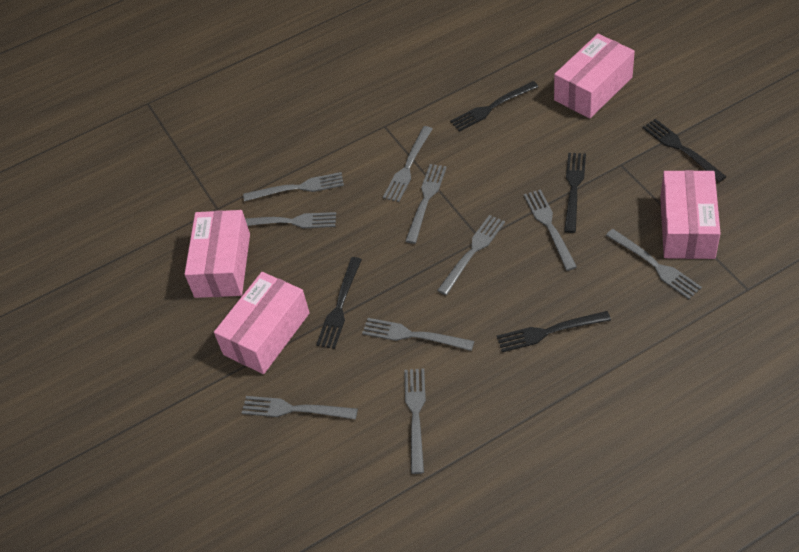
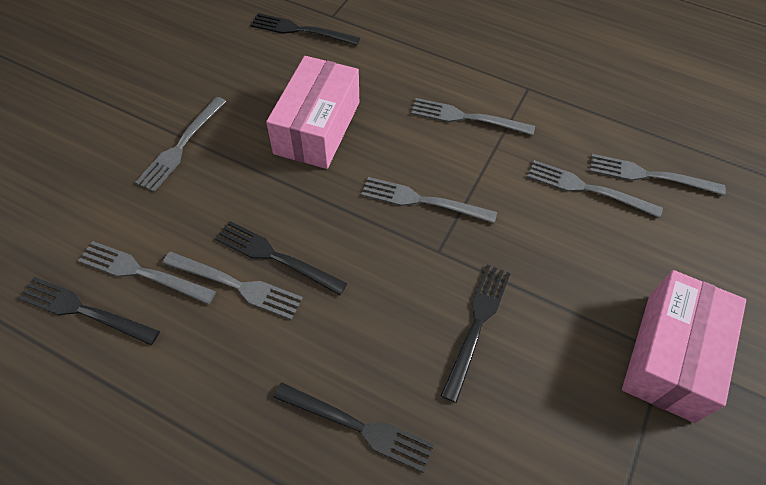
grey fork: 10 -> 7
pink box: 4 -> 2

